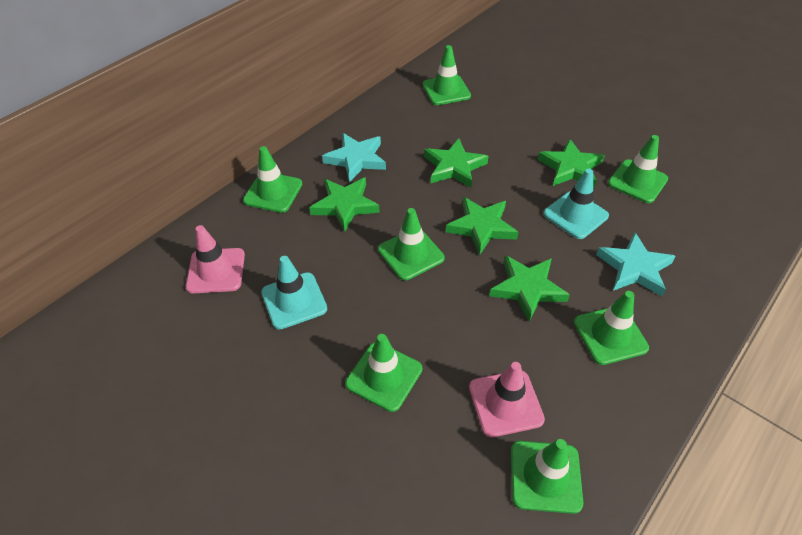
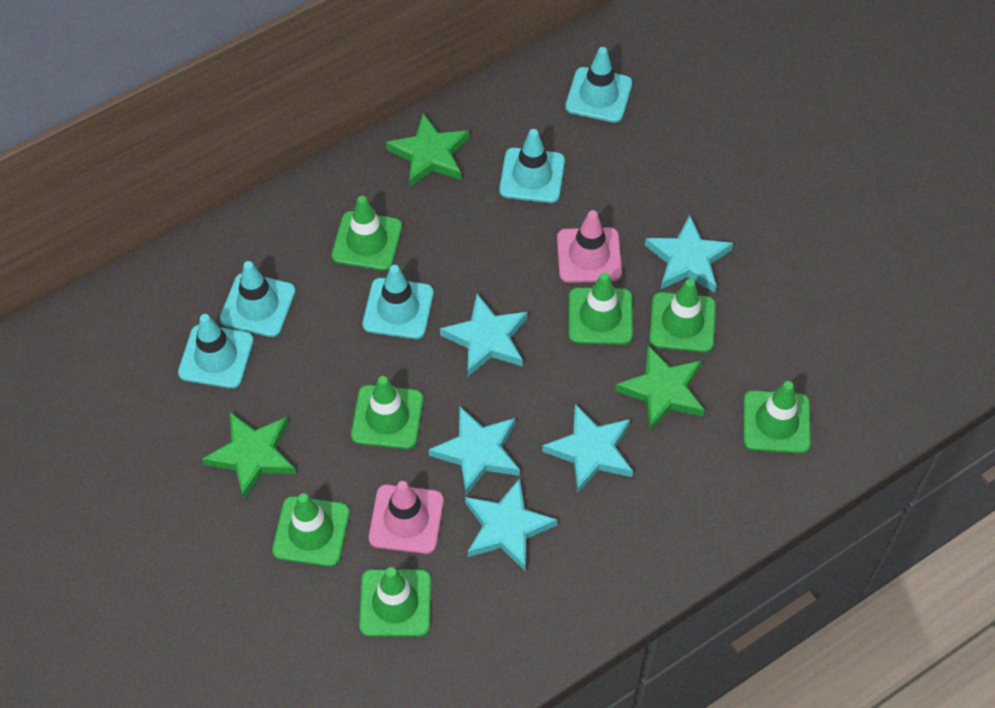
green star: 5 -> 3
turquoise star: 2 -> 5
turquoise traffic cone: 2 -> 5

